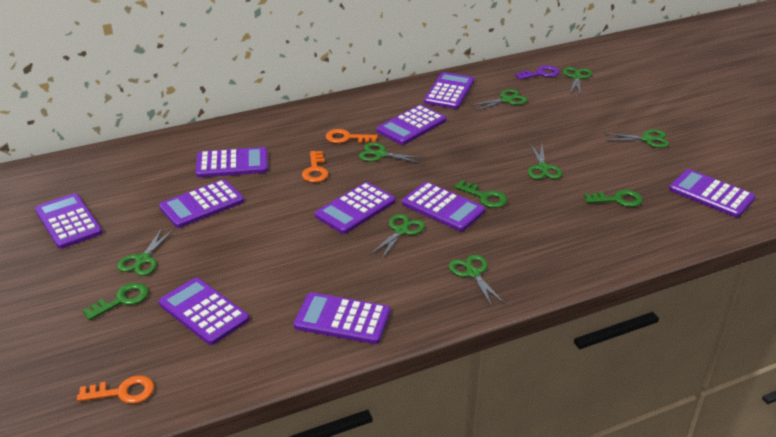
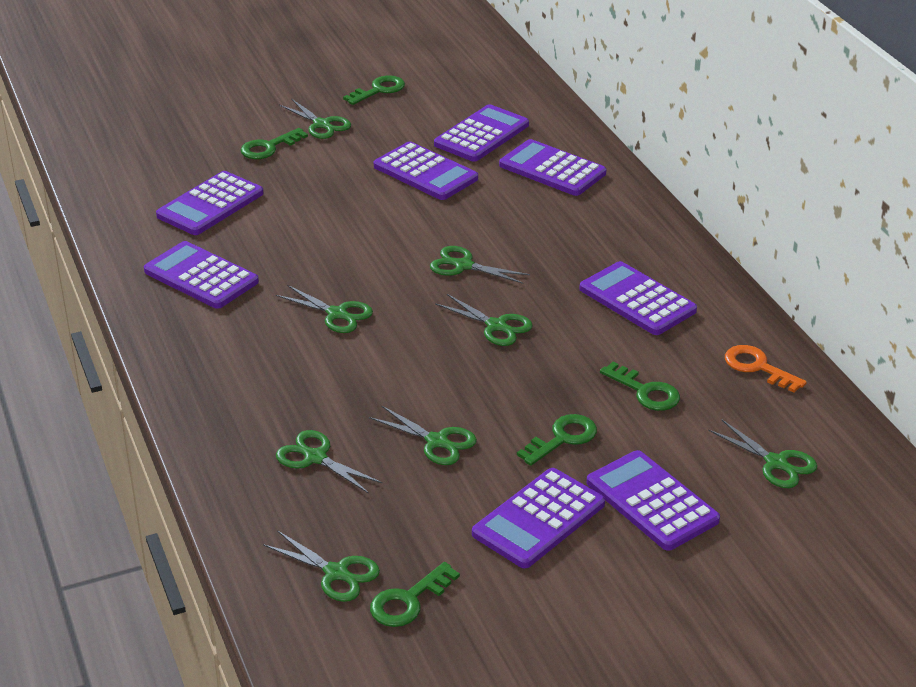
green key: 3 -> 5
orange key: 3 -> 1
purple calculator: 10 -> 8
purple key: 1 -> 0

